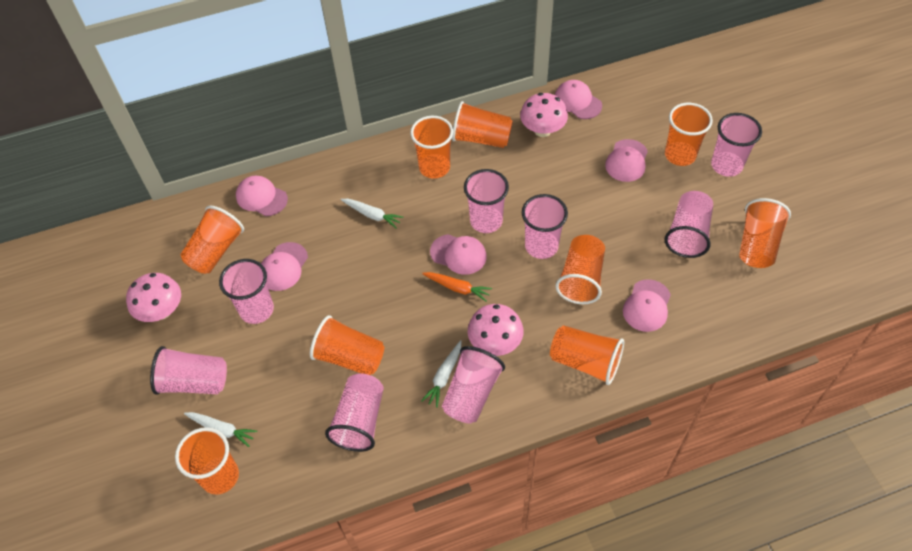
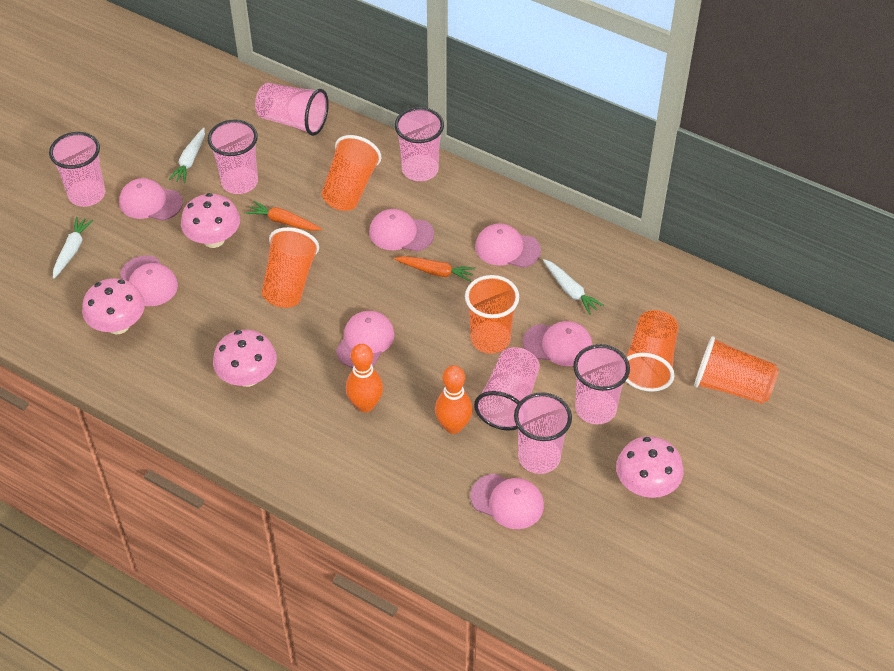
orange bowling pin: 0 -> 2
orange carrot: 1 -> 2
orange cup: 9 -> 5
pink cap: 6 -> 7
pink cup: 8 -> 7
pink mushroom: 3 -> 4

